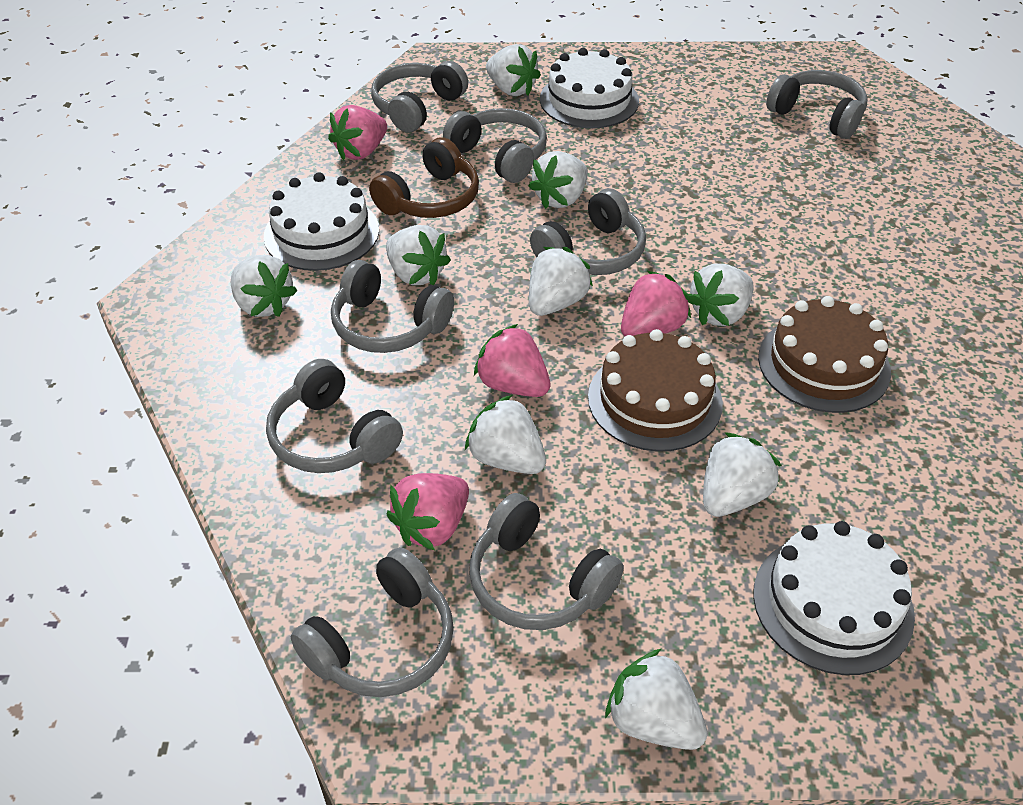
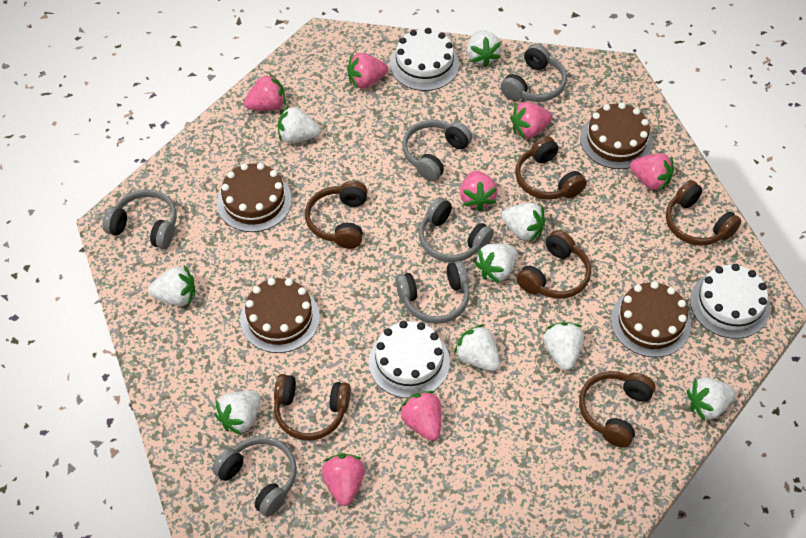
brown cake: 2 -> 4
brown headphones: 1 -> 6
grey headphones: 8 -> 6
pink strawberry: 4 -> 7

